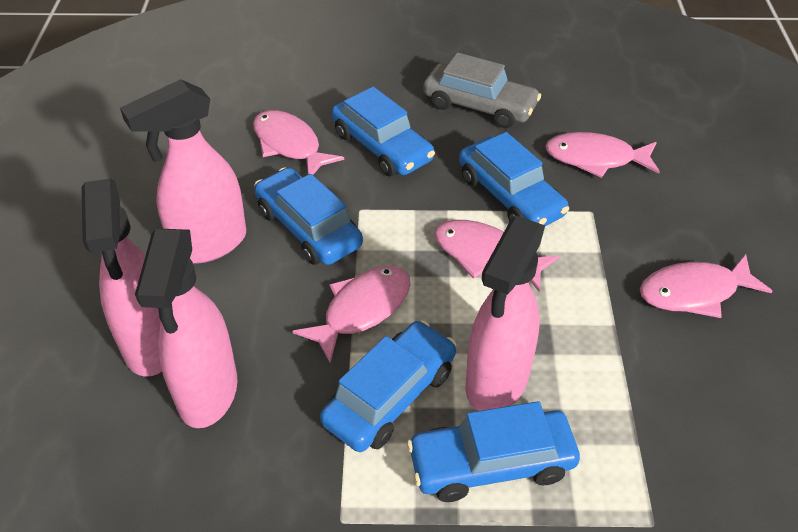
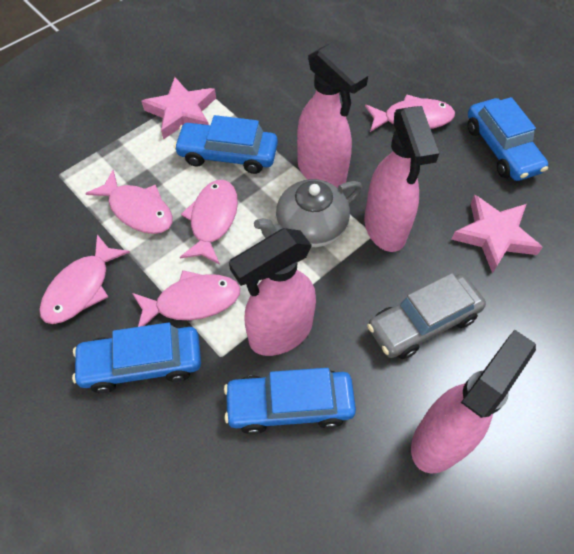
blue car: 5 -> 4
grey teapot: 0 -> 1
pink star: 0 -> 2

